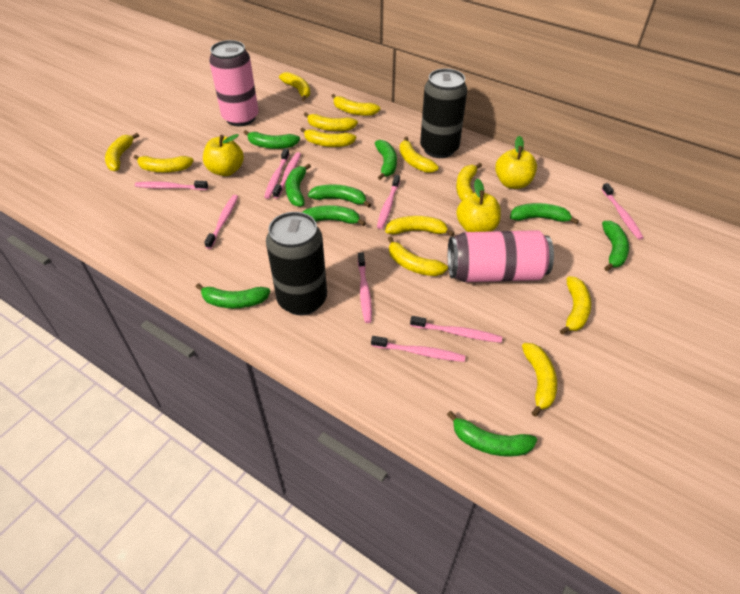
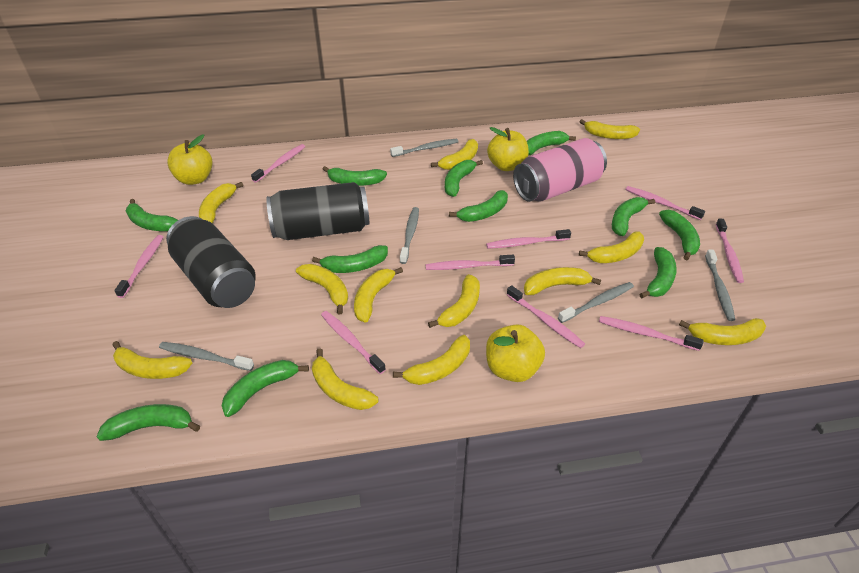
green banana: 9 -> 11
grey toothbrush: 0 -> 5
pink can: 2 -> 1

